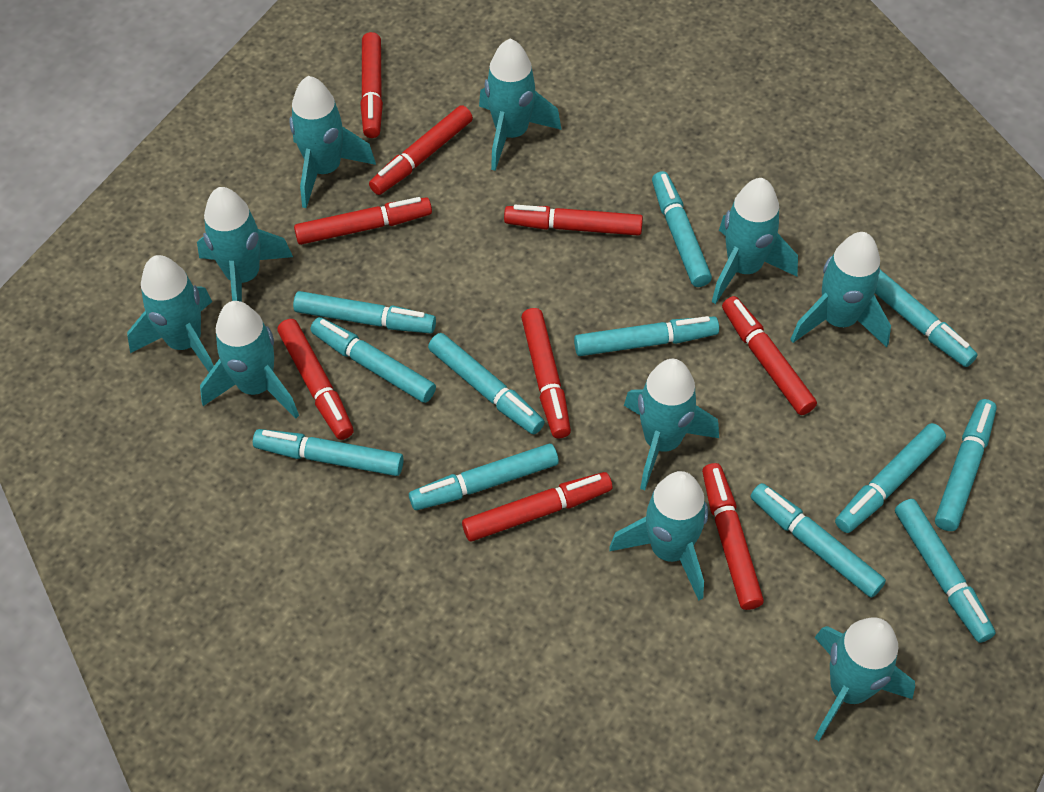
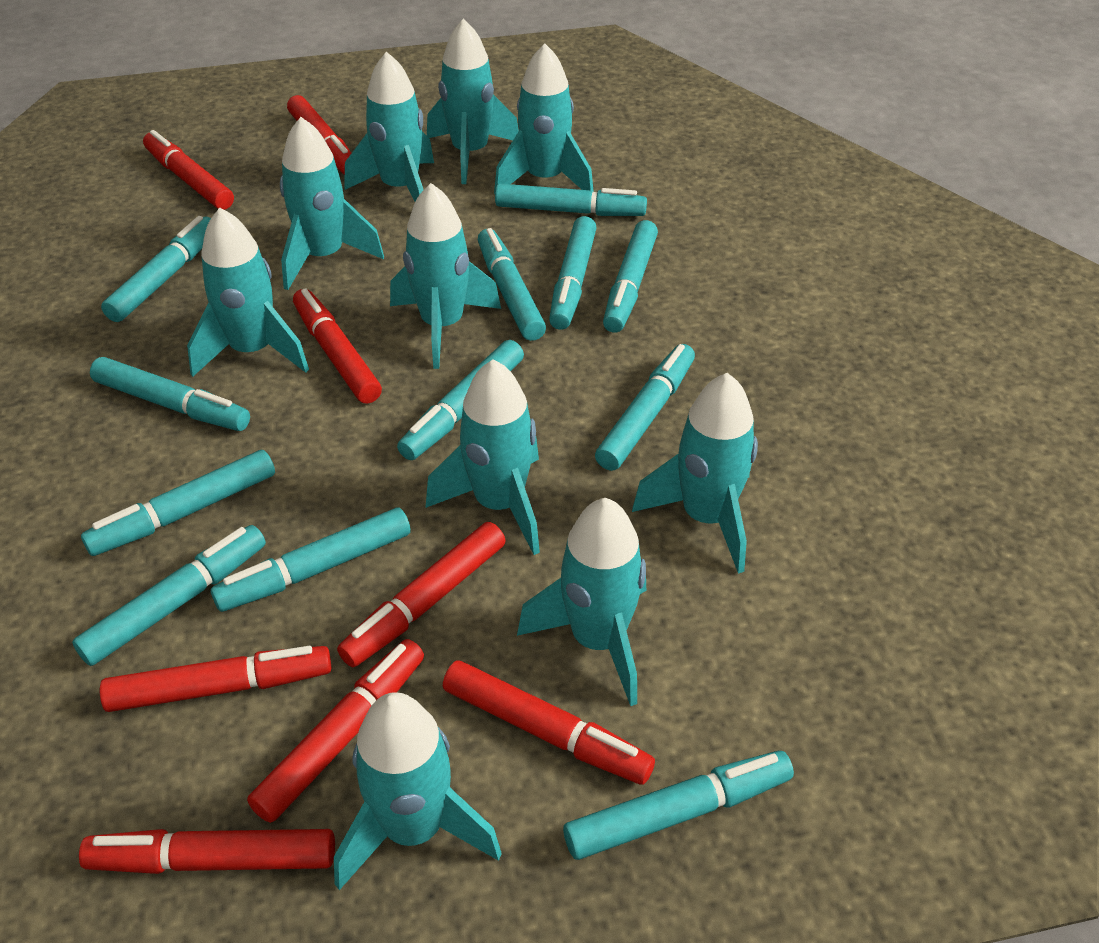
red marker: 9 -> 8

